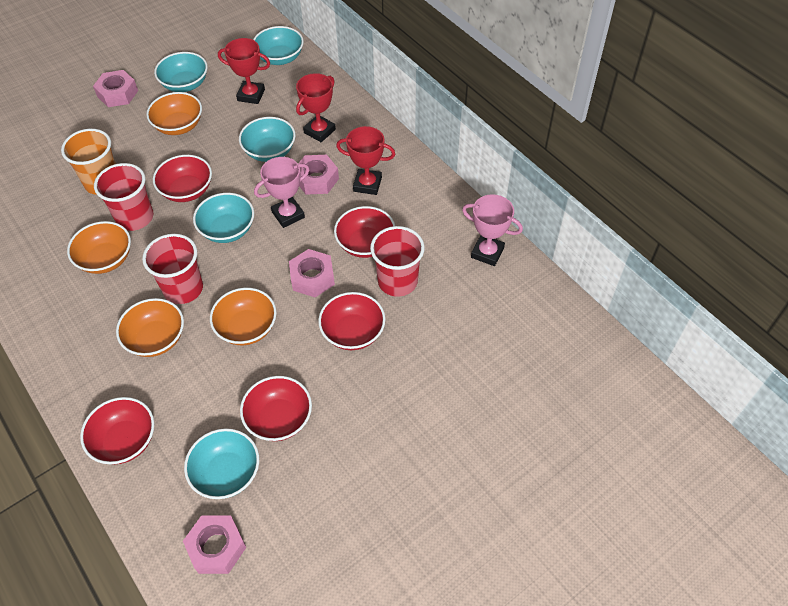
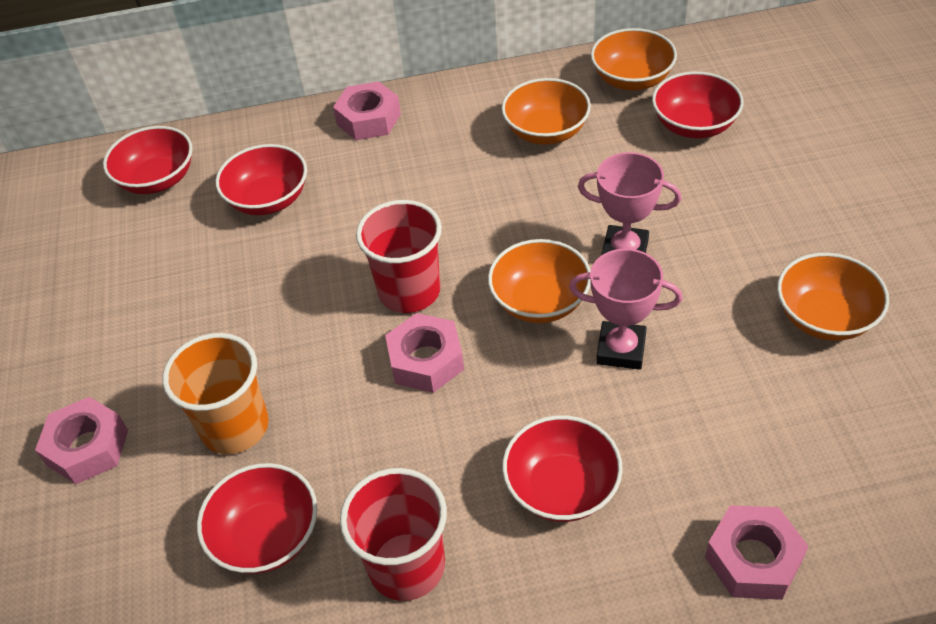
red cup: 3 -> 2
red trophy: 3 -> 0
turquoise bowl: 5 -> 0

